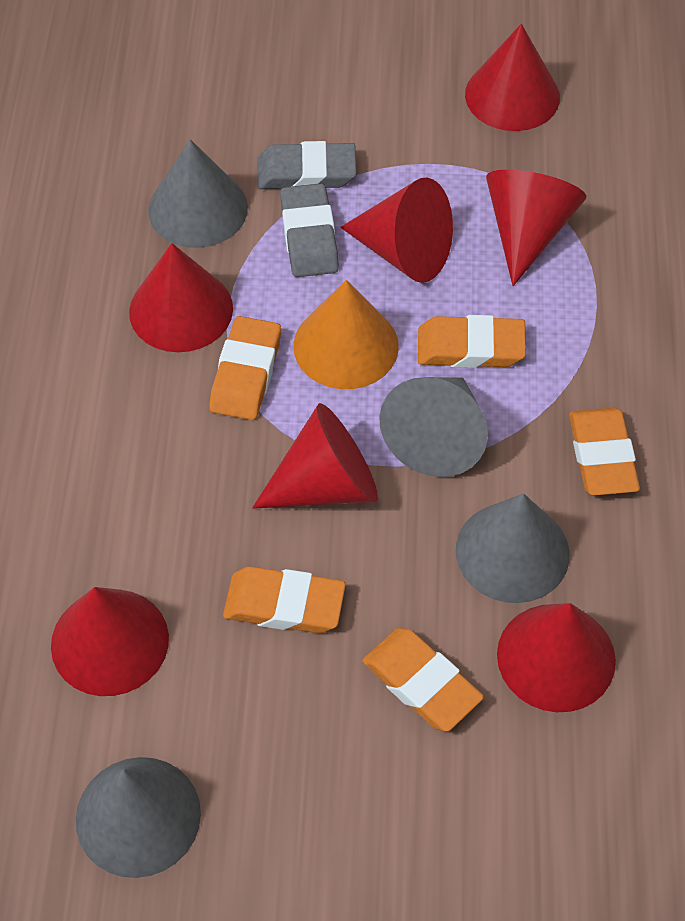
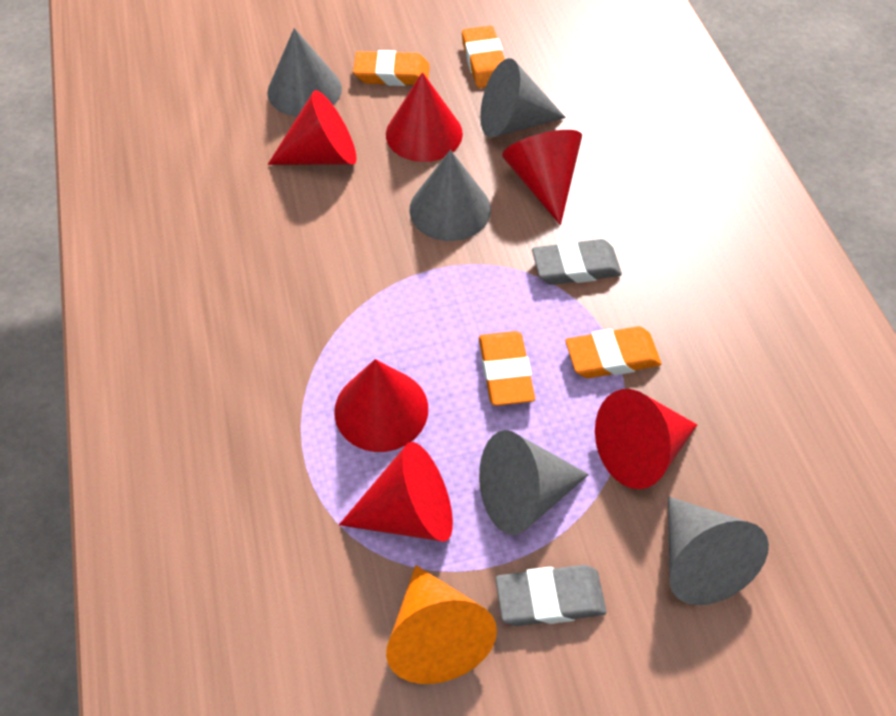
grey cone: 4 -> 5
orange eraser: 5 -> 4
red cone: 7 -> 6

